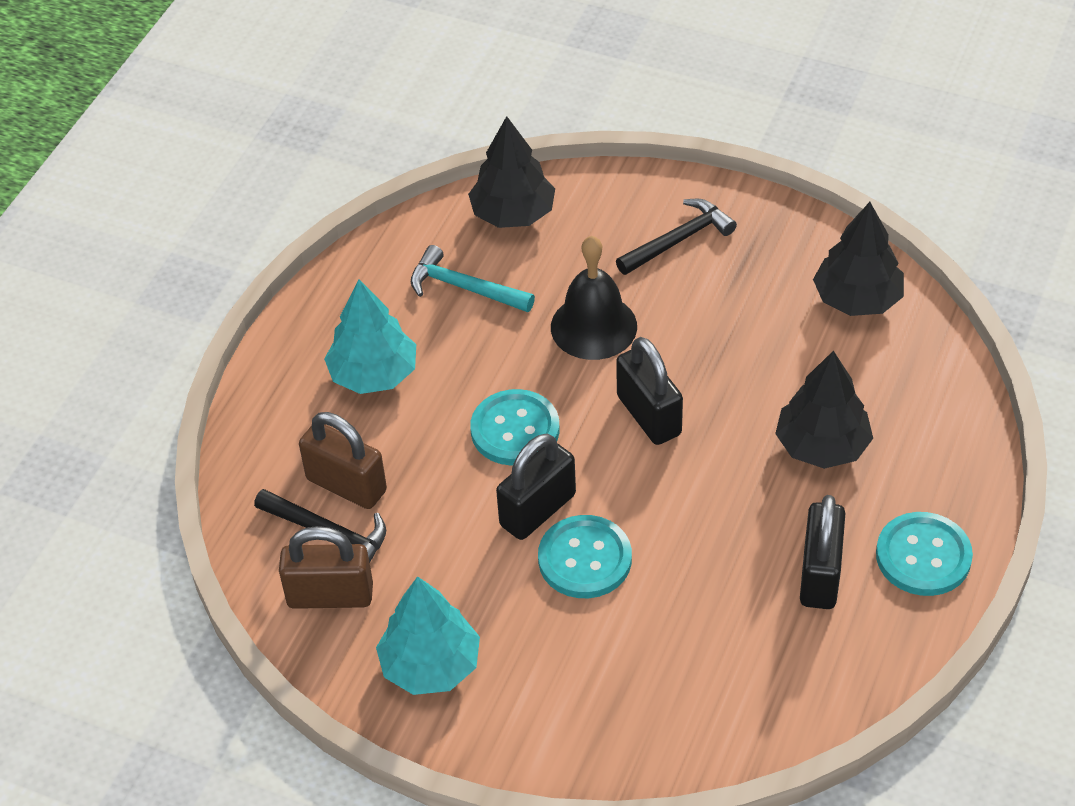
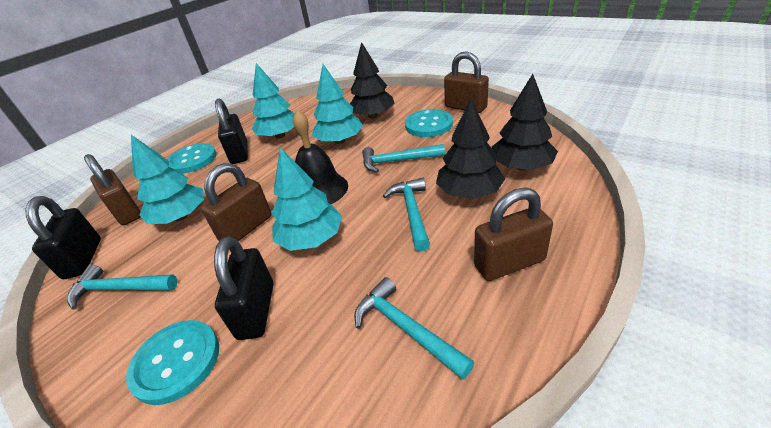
black hammer: 2 -> 0
brown padlock: 2 -> 4
turquoise hammer: 1 -> 4
turquoise tree: 2 -> 4

